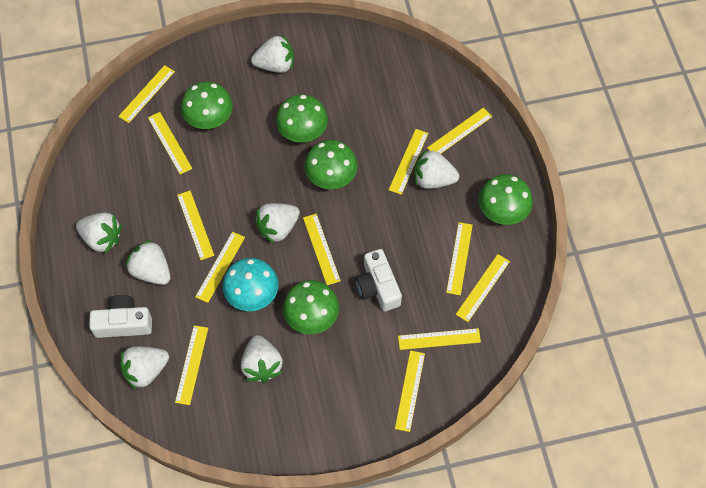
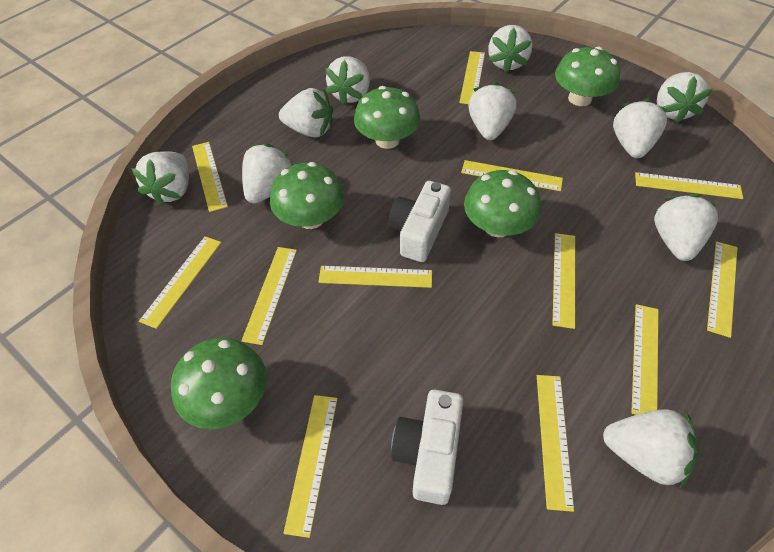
turquoise mushroom: 1 -> 0
white strawberry: 7 -> 10

